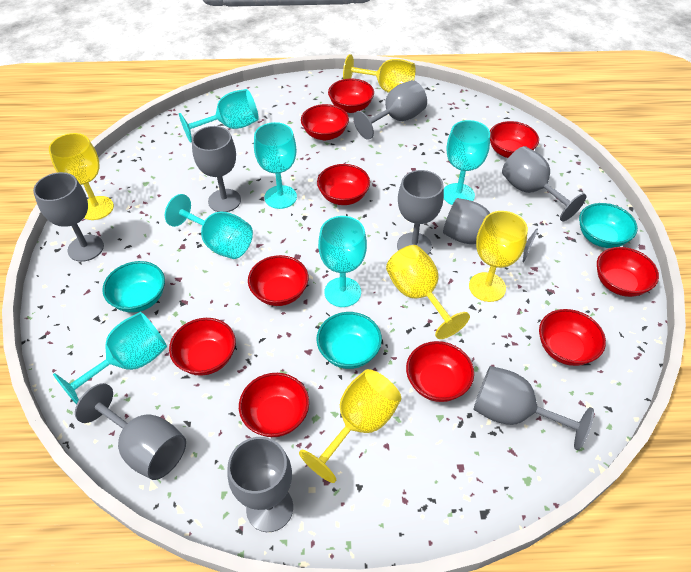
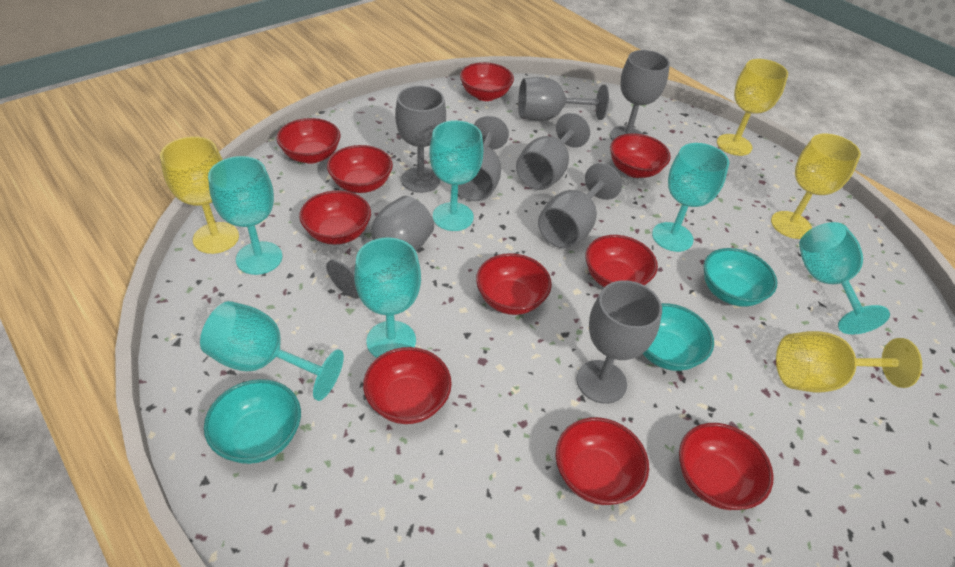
grey goblet: 9 -> 8
yellow goblet: 5 -> 4

